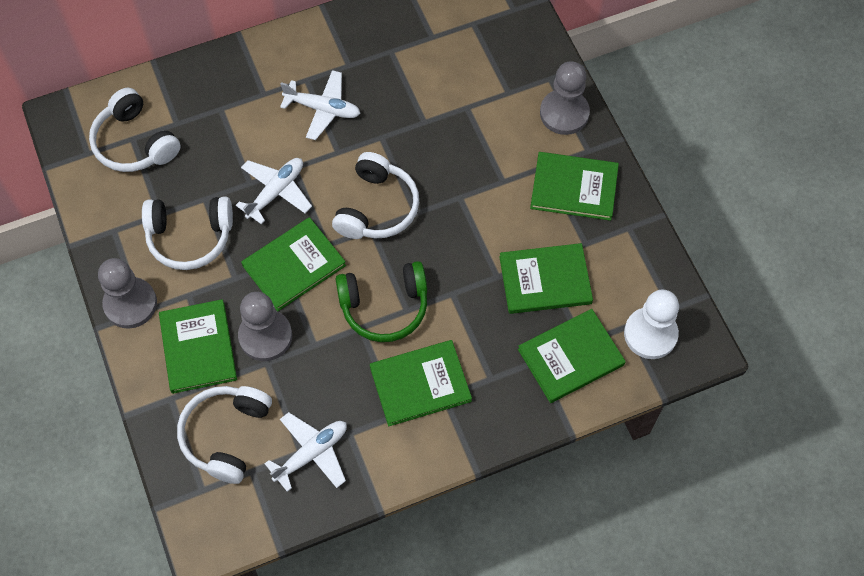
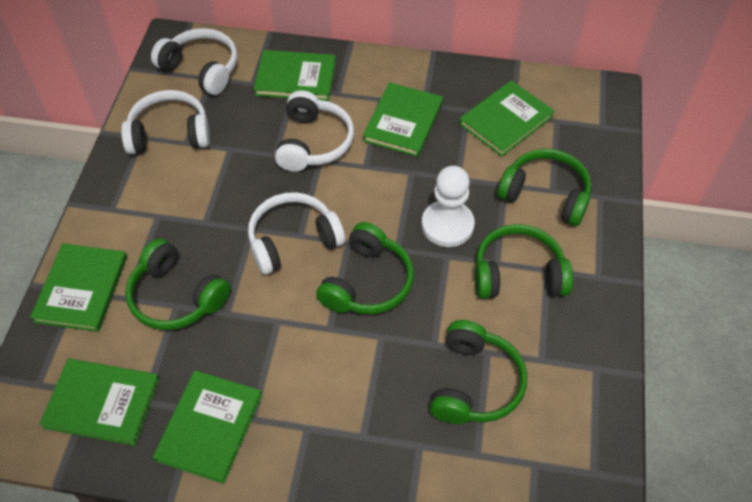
green headphones: 1 -> 5
grey pawn: 3 -> 0
white plane: 3 -> 0

